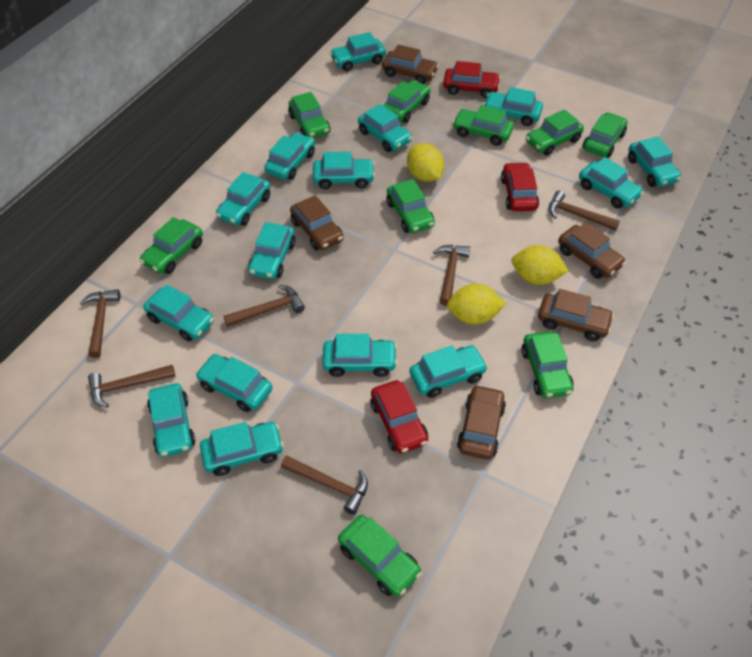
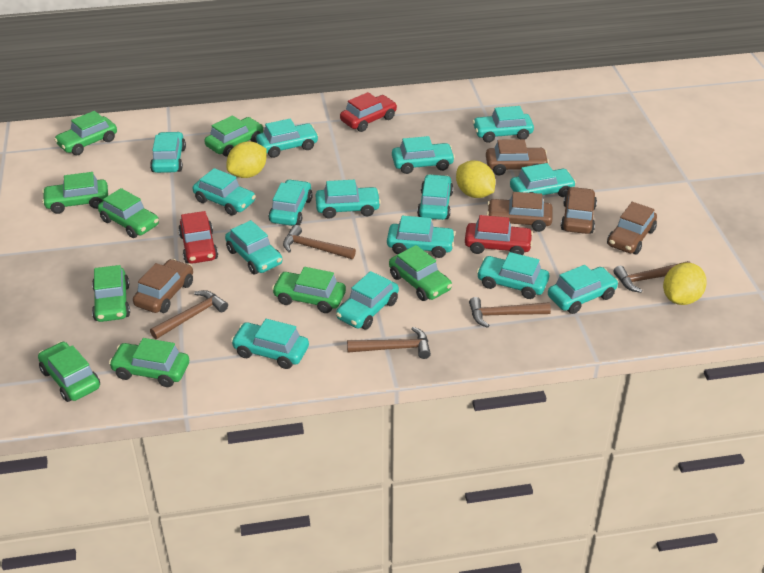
brown hammer: 6 -> 5

